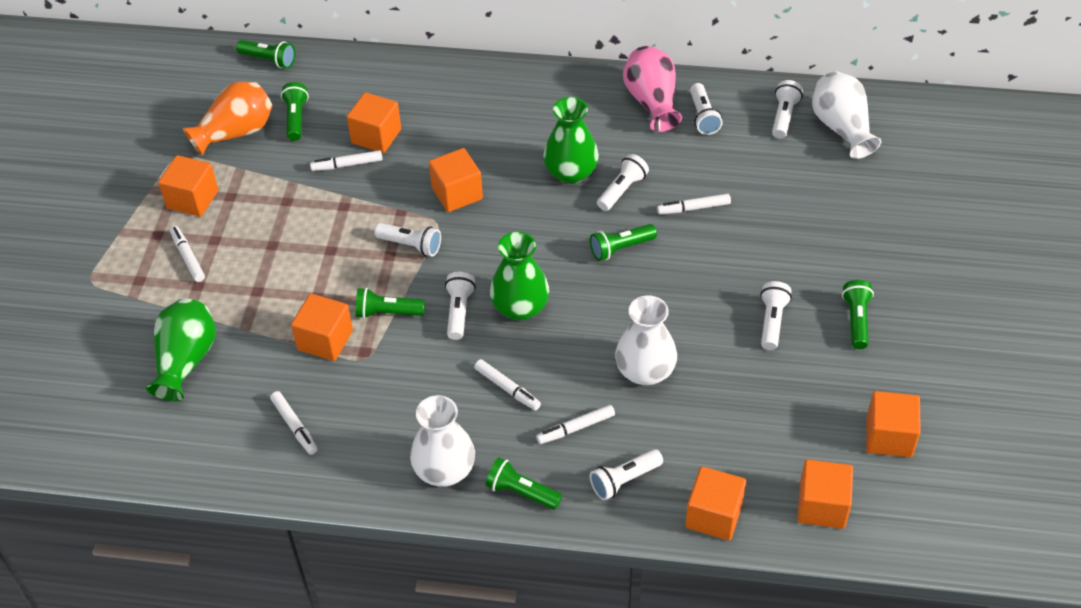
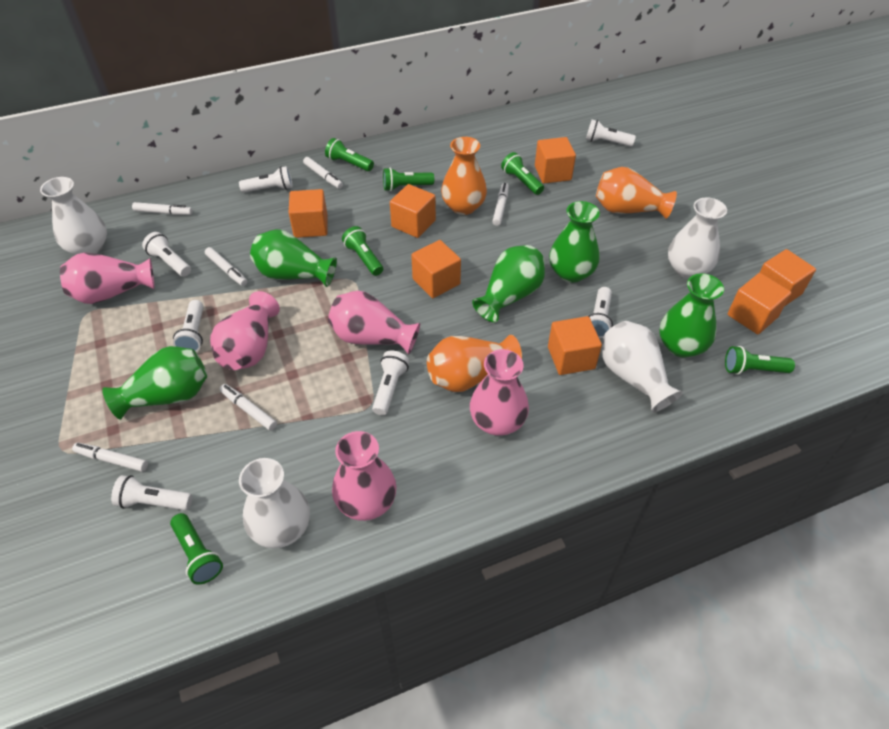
green vase: 3 -> 5
orange vase: 1 -> 3
pink vase: 1 -> 5
white vase: 3 -> 4

